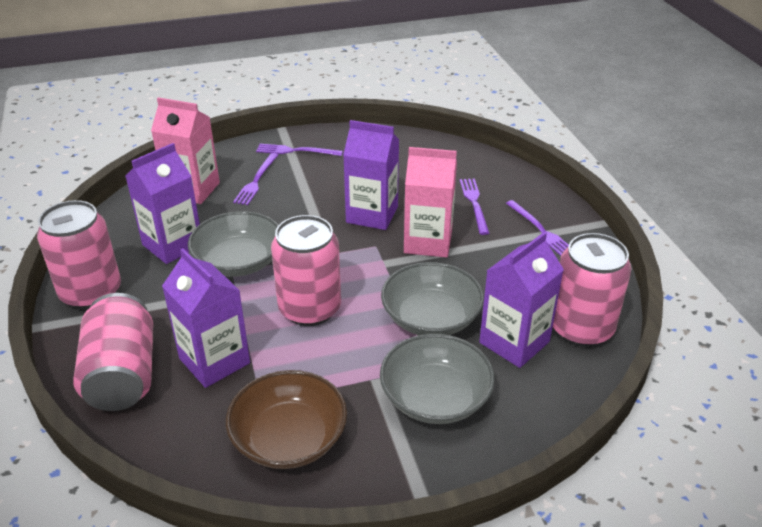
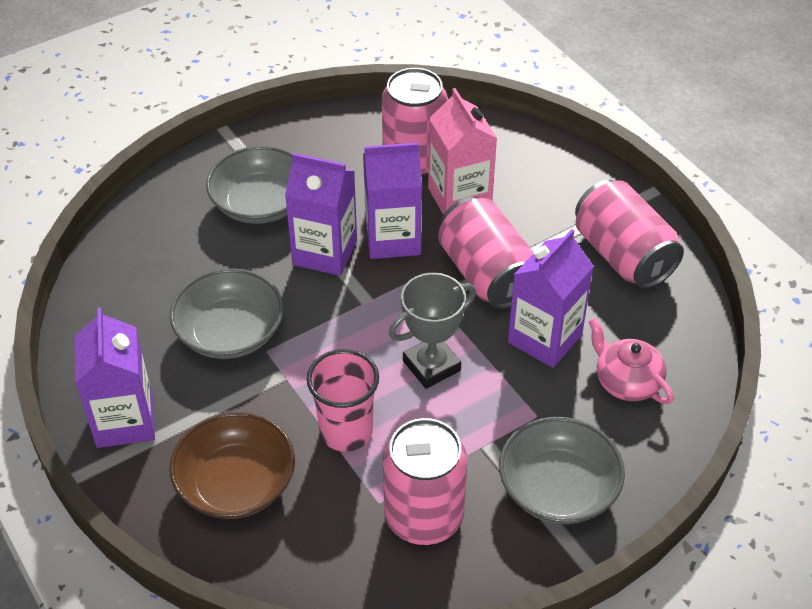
grey trophy: 0 -> 1
pink carton: 2 -> 1
pink cup: 0 -> 1
pink teapot: 0 -> 1
purple fork: 4 -> 0

